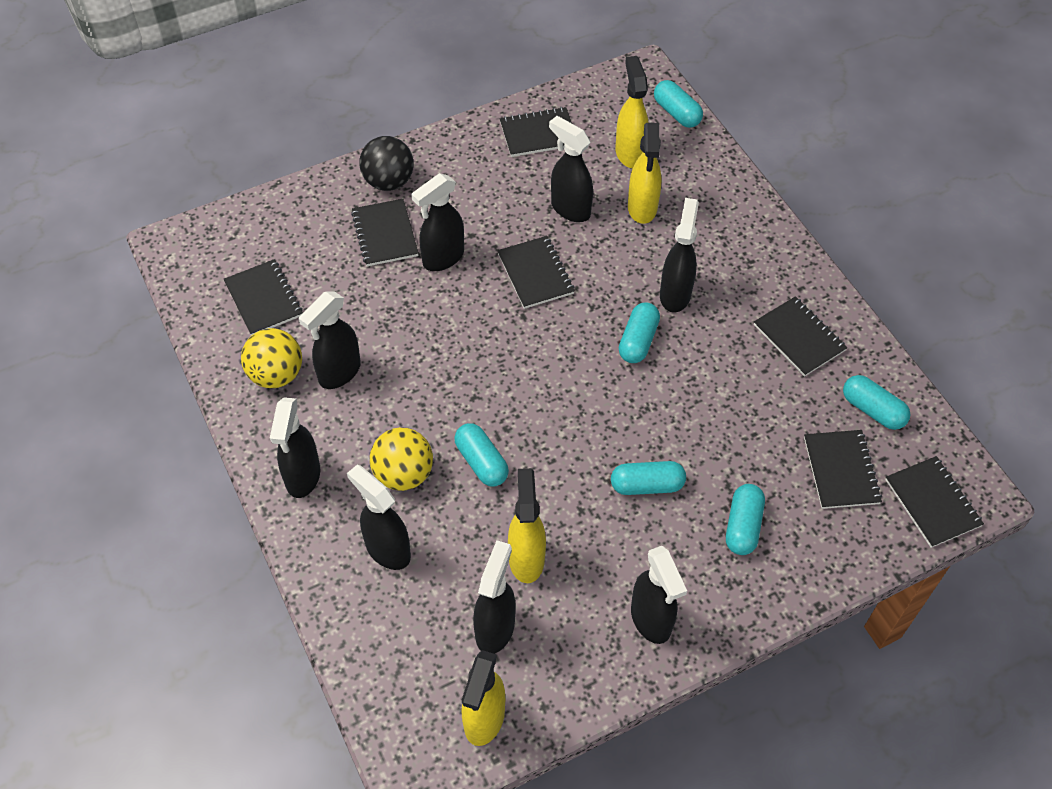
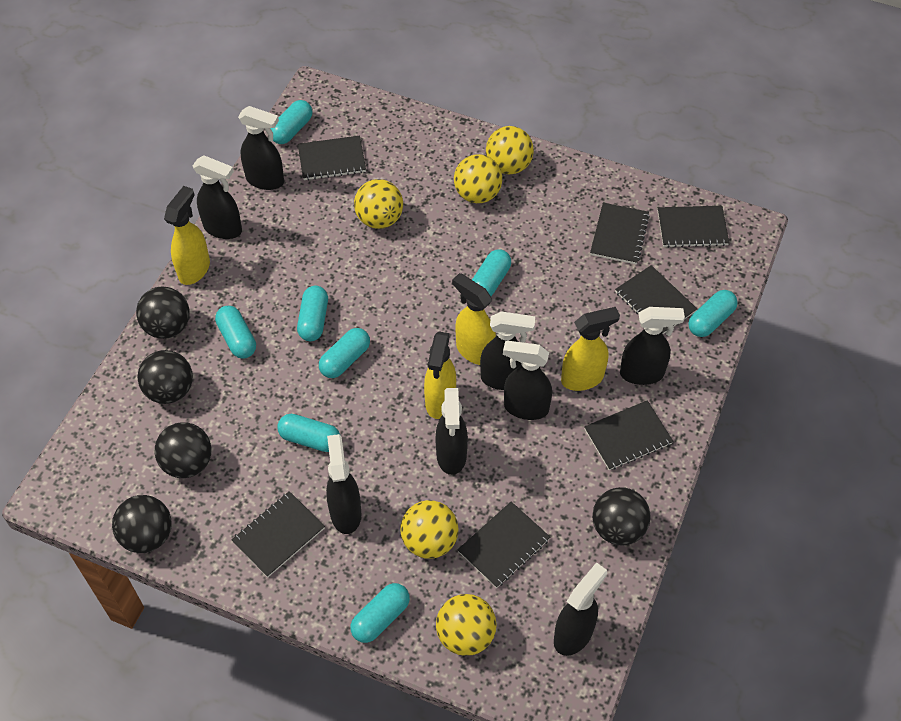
black ball: 1 -> 5
turquoise capsule: 6 -> 8
yellow ball: 2 -> 5

